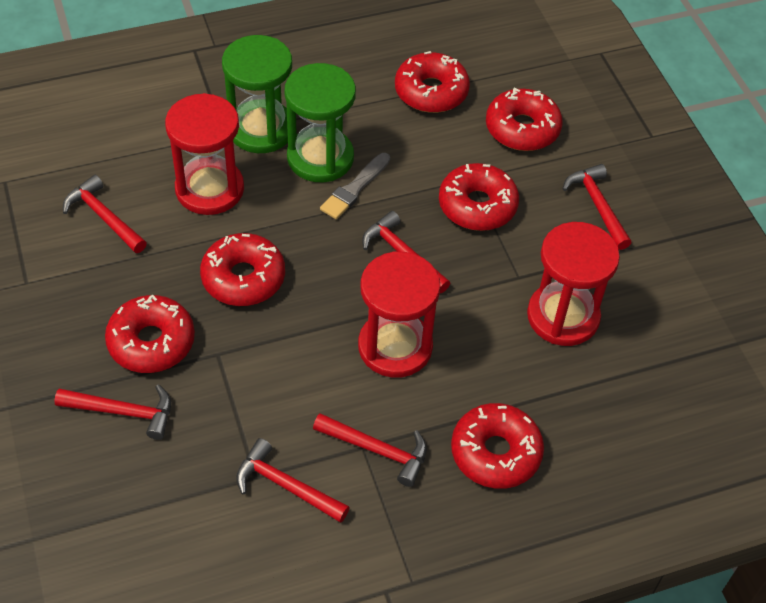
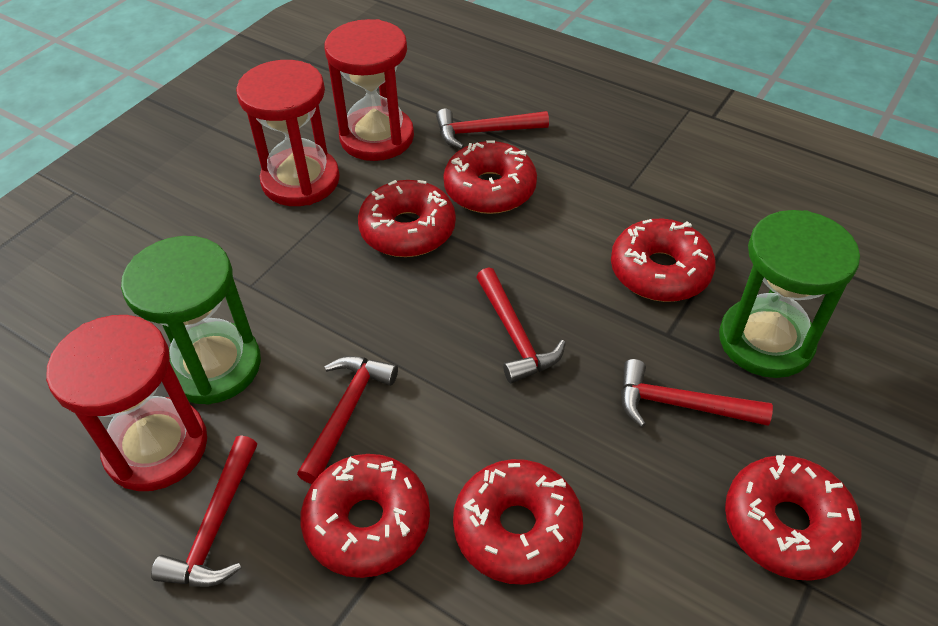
grey brush: 1 -> 0
red hammer: 6 -> 5

